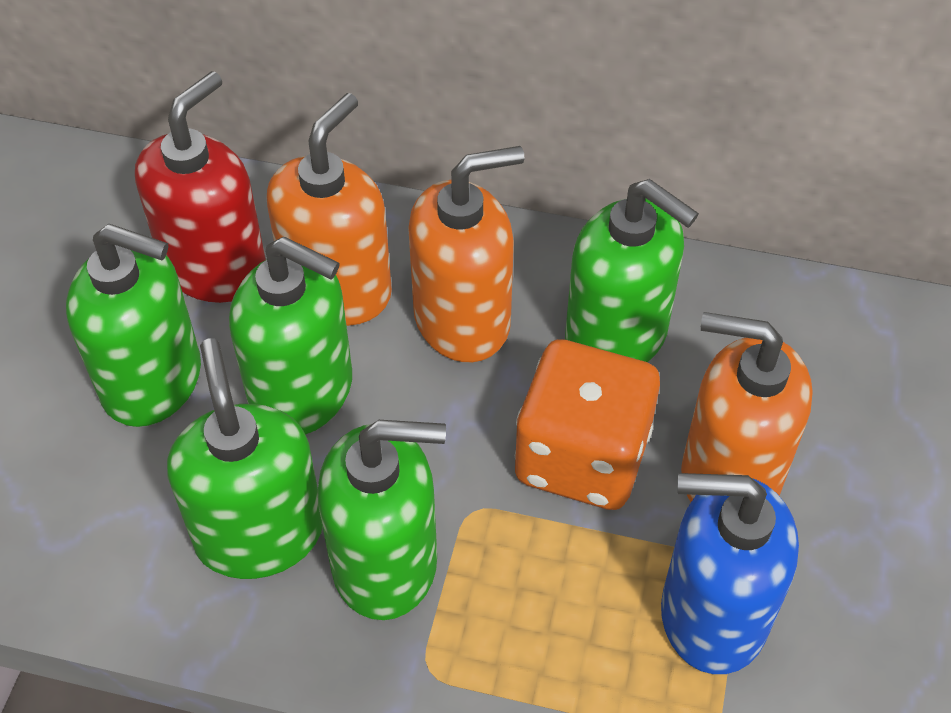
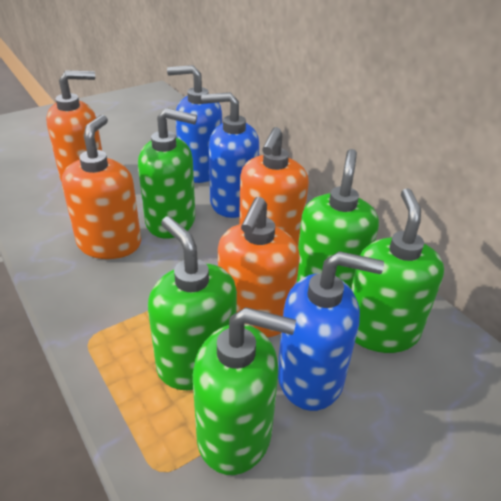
blue soap dispenser: 1 -> 3
orange dice: 1 -> 0
orange soap dispenser: 3 -> 4
red soap dispenser: 1 -> 0

